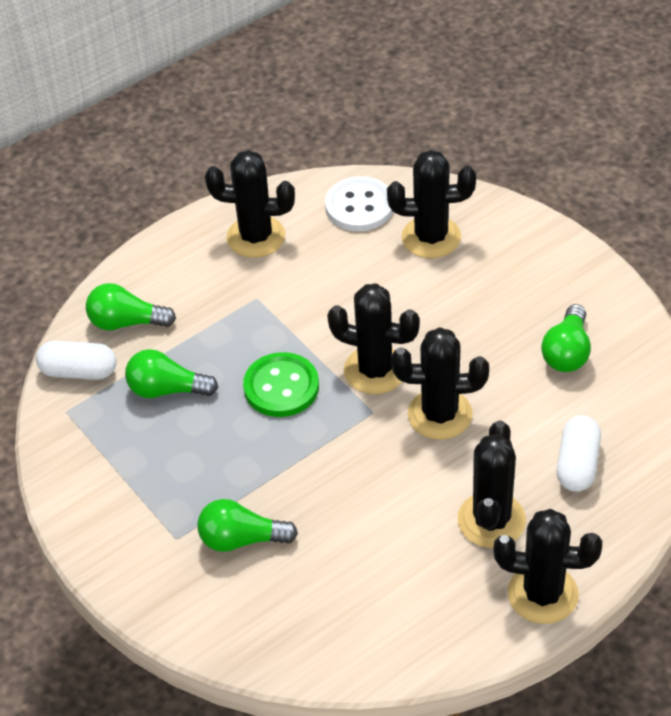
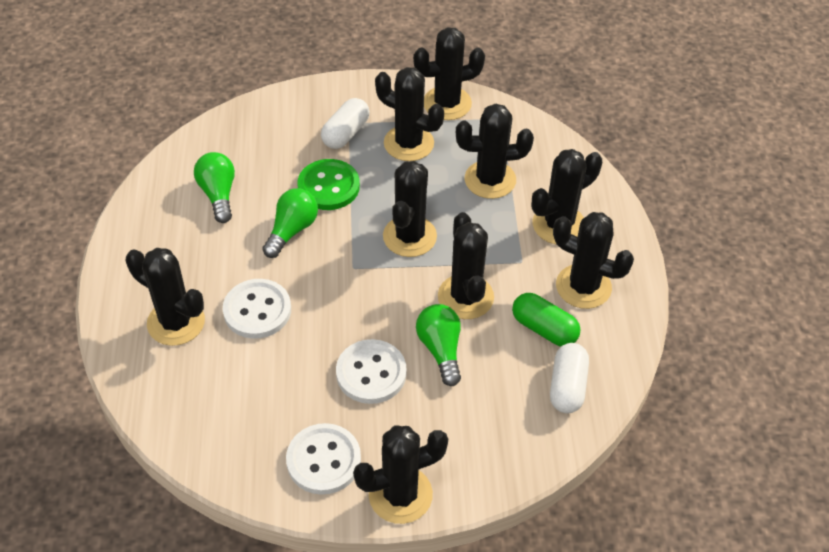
black cactus: 6 -> 9
green capsule: 0 -> 1
green light bulb: 4 -> 3
white button: 1 -> 3

